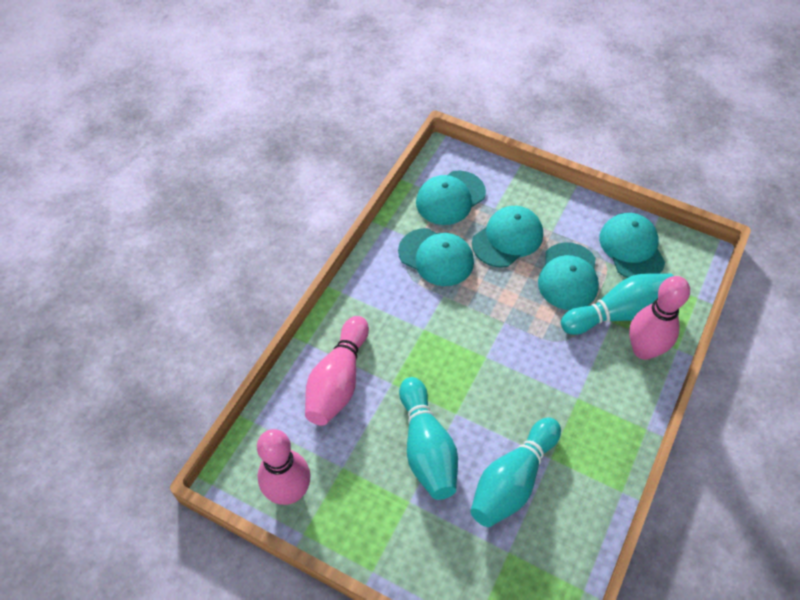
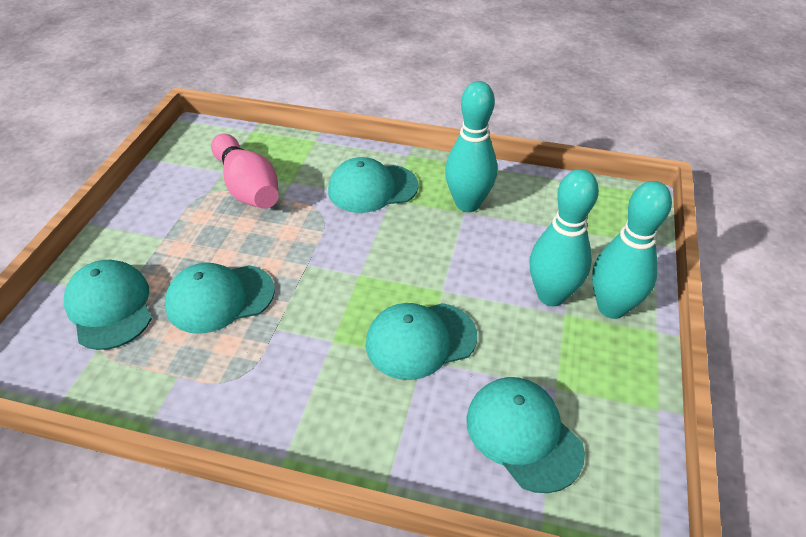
pink bowling pin: 3 -> 1

